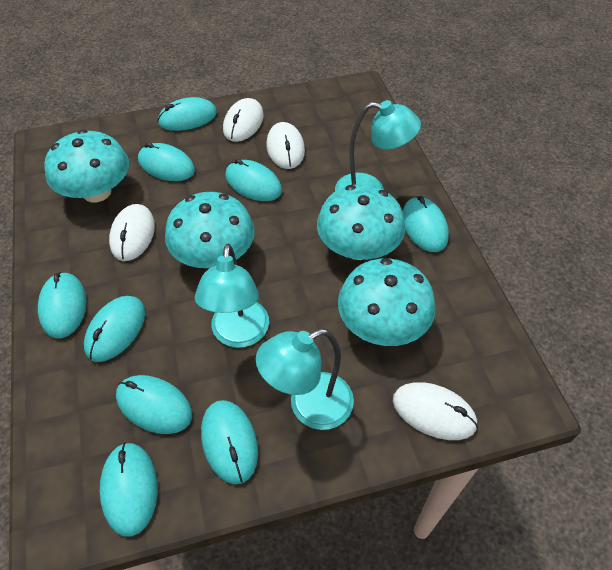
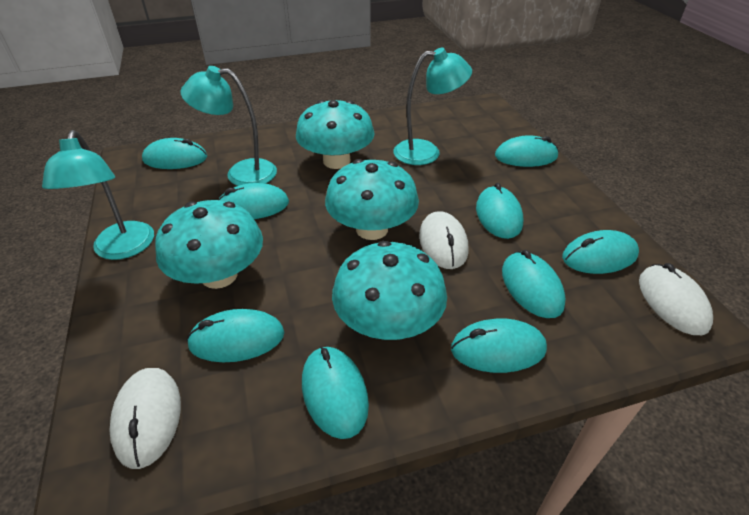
white mouse: 4 -> 3

